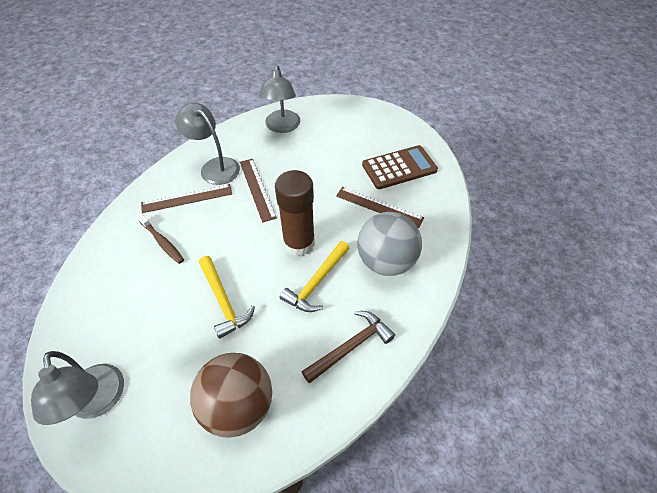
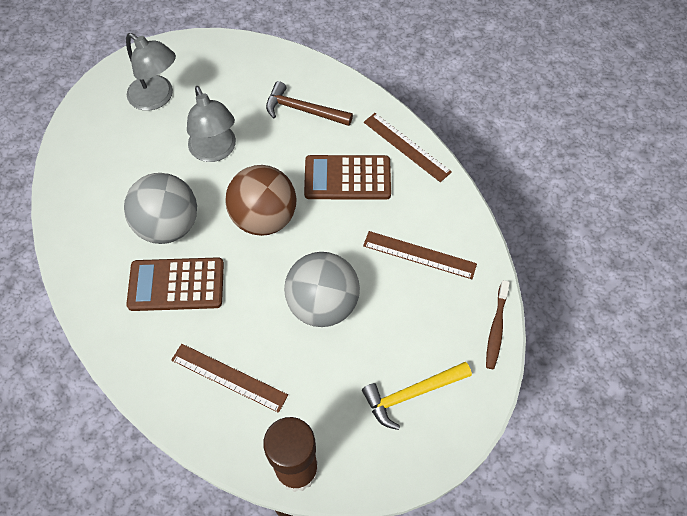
brown calculator: 1 -> 2
grey ball: 1 -> 2
grey lamp: 3 -> 2
yellow hammer: 2 -> 1

